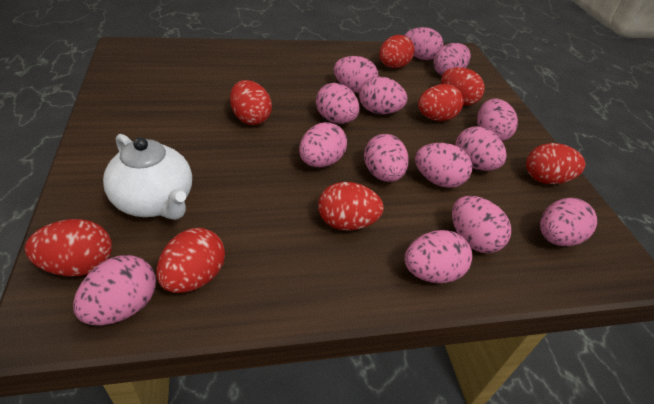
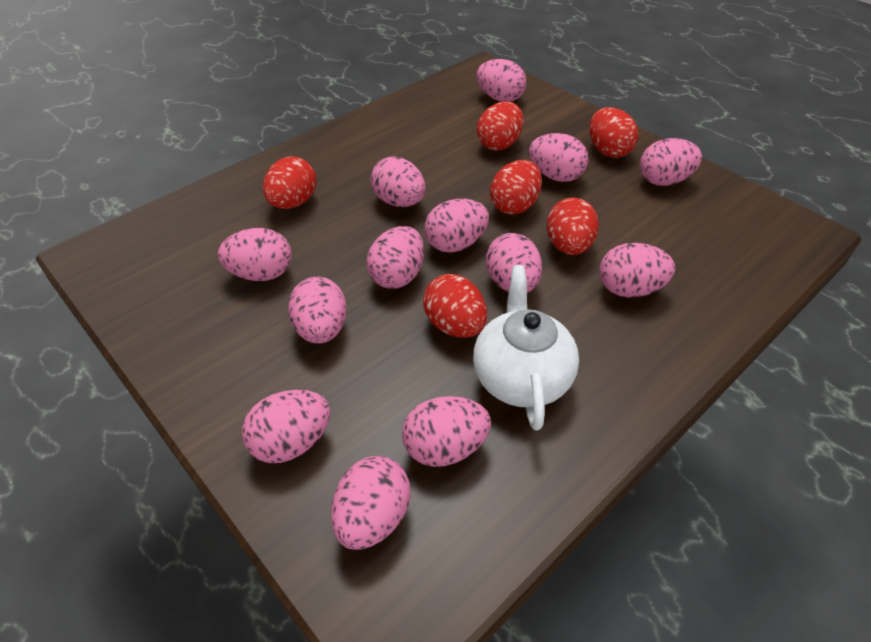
pink egg: 14 -> 13
red egg: 8 -> 6

